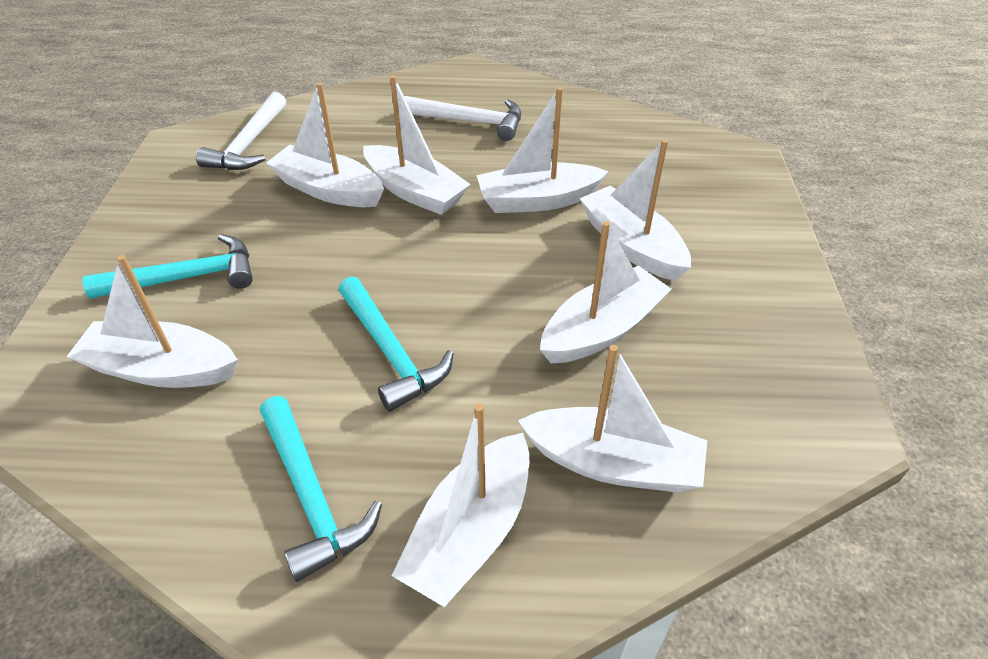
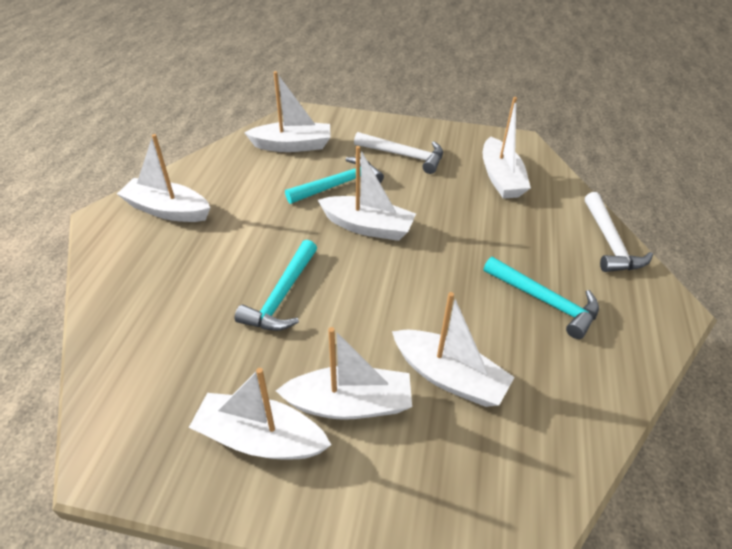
white boat: 8 -> 7

